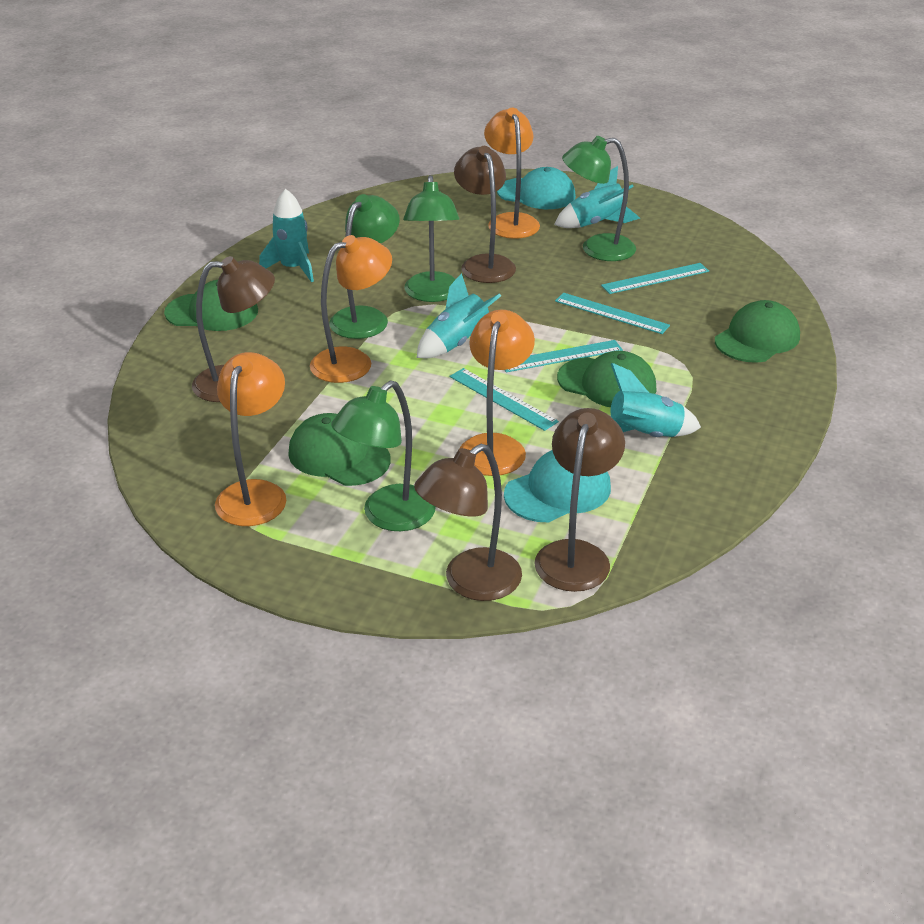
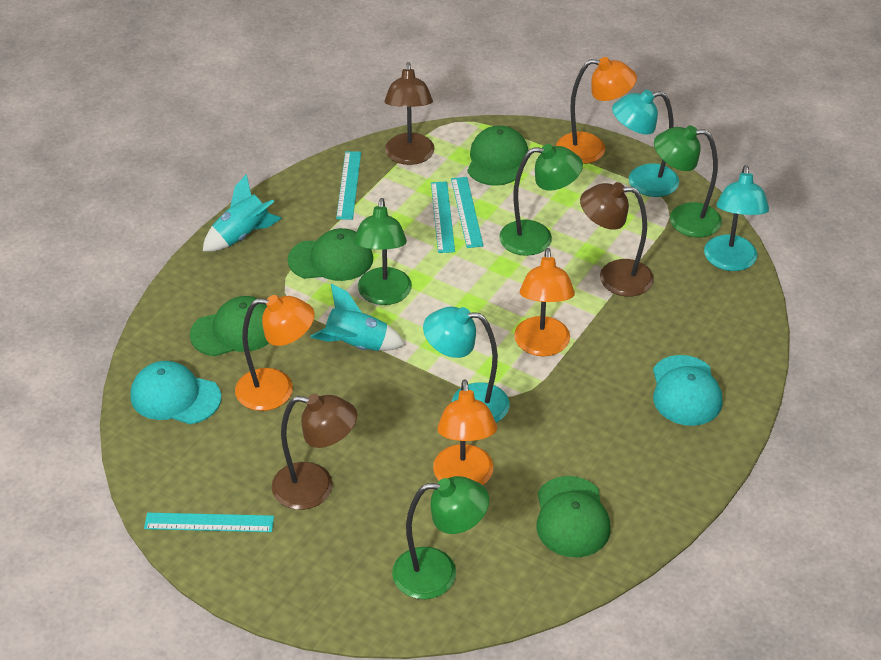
brown lamp: 4 -> 3
turquoise lamp: 0 -> 3
turquoise rocket: 4 -> 2

